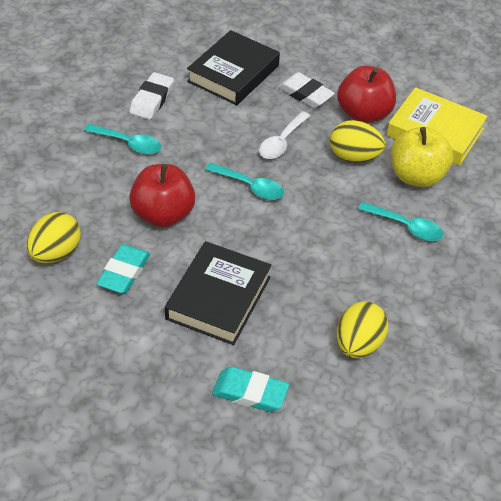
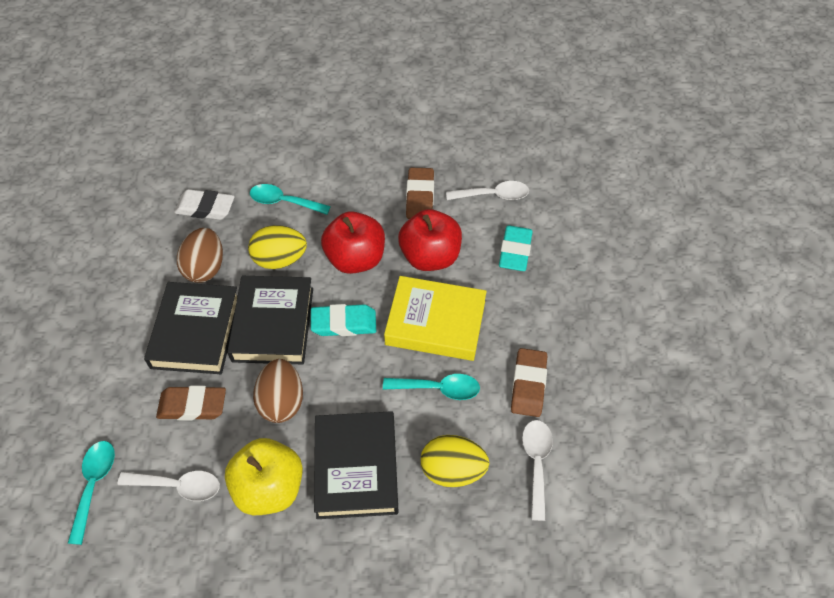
black book: 2 -> 3
brown egg: 0 -> 2
brown eraser: 0 -> 3
white eraser: 2 -> 1
white spoon: 1 -> 3
yellow egg: 3 -> 2

